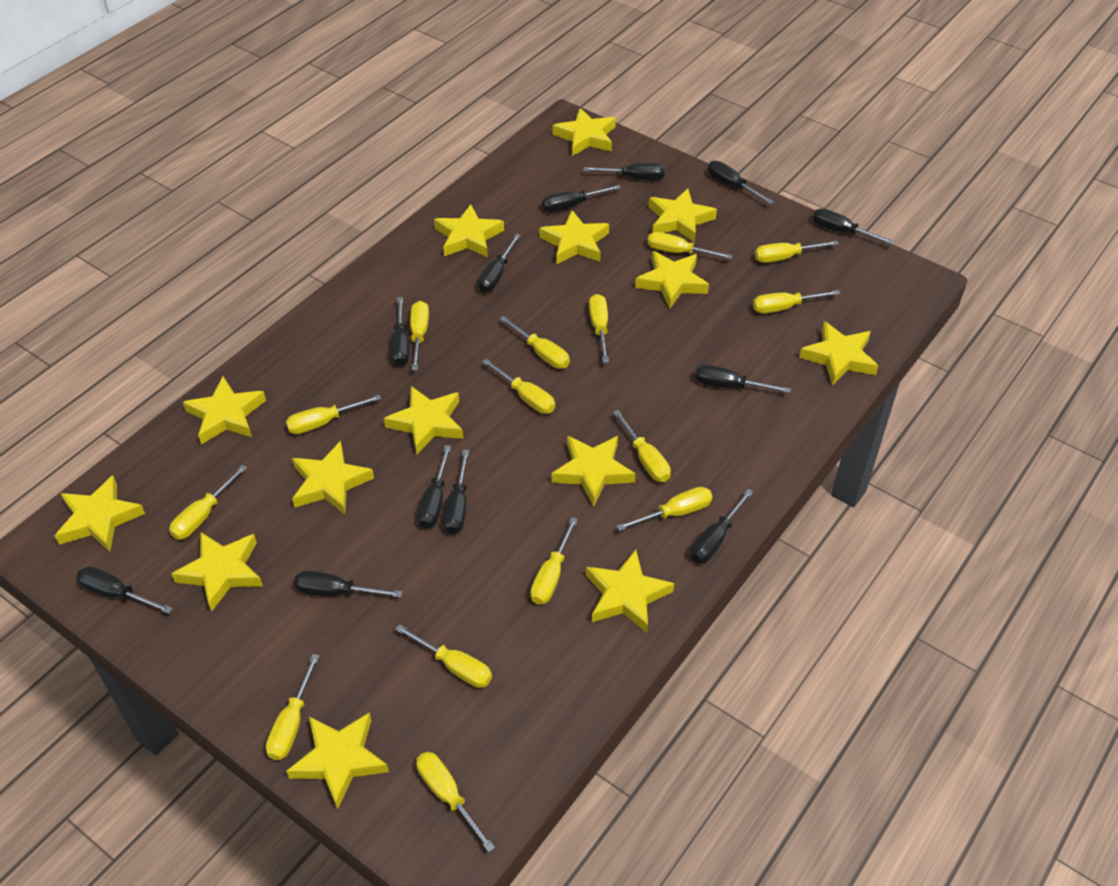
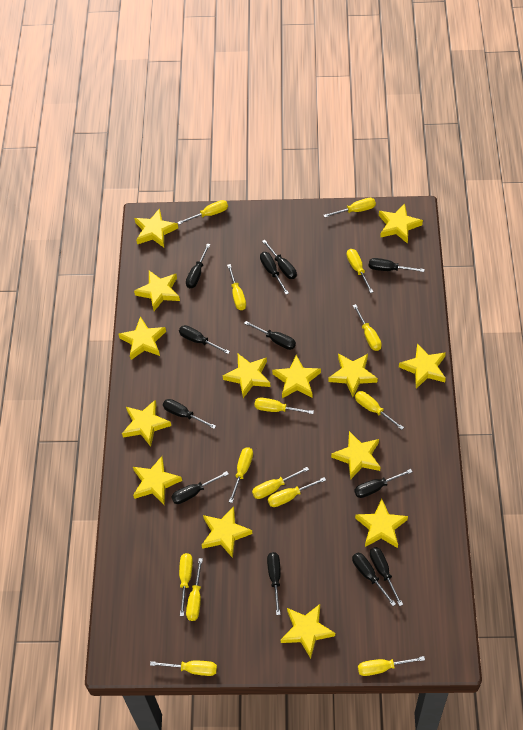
yellow screwdriver: 15 -> 14

